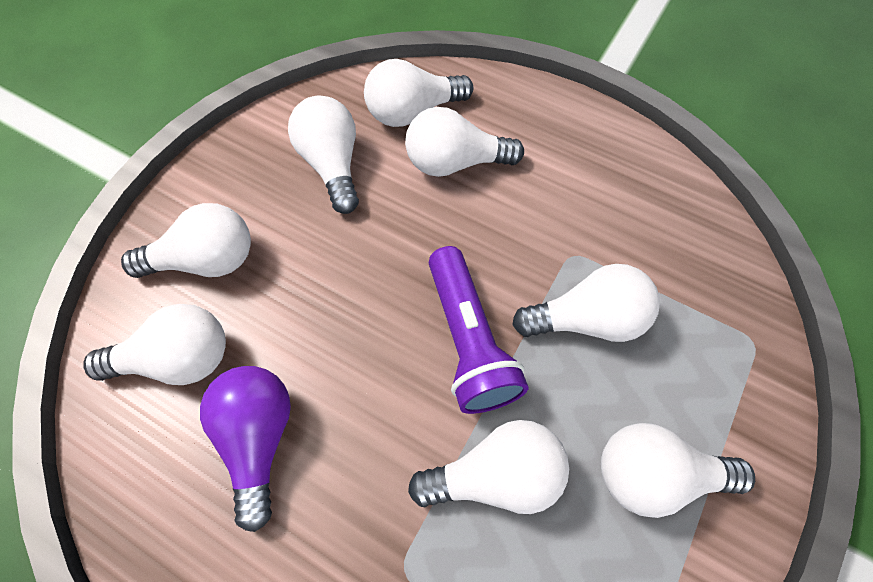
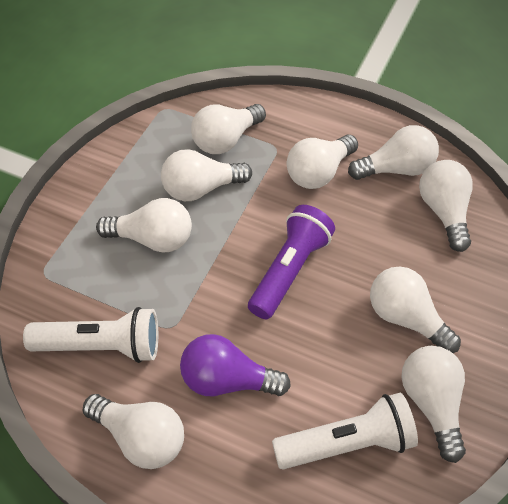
white flashlight: 0 -> 2
white light bulb: 8 -> 9

